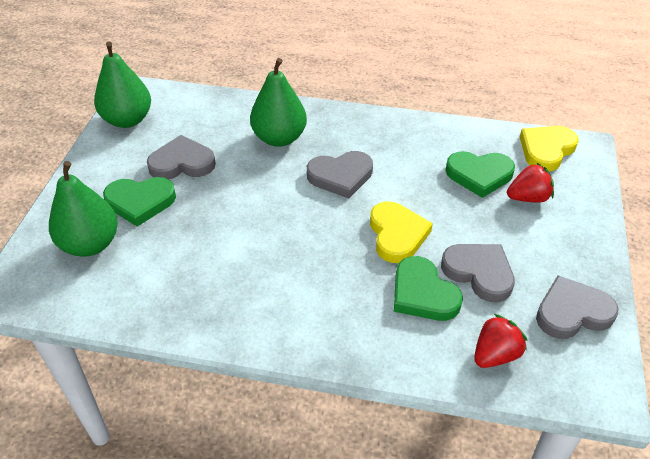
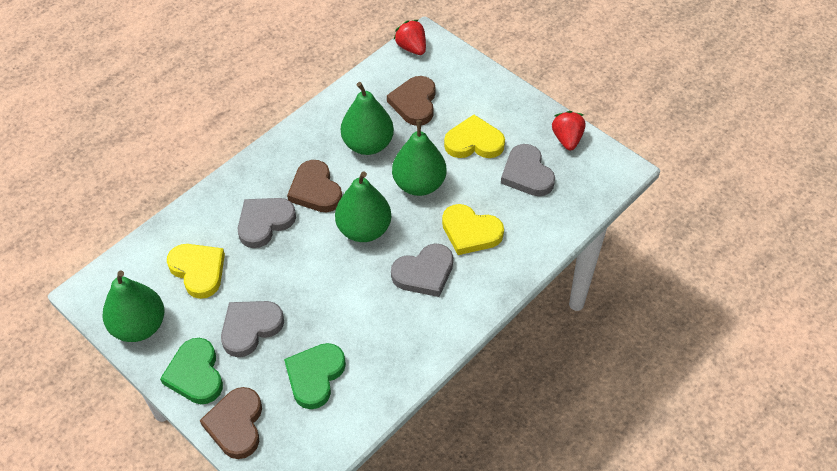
brown heart: 0 -> 3
green heart: 3 -> 2
green pear: 3 -> 4
yellow heart: 2 -> 3

